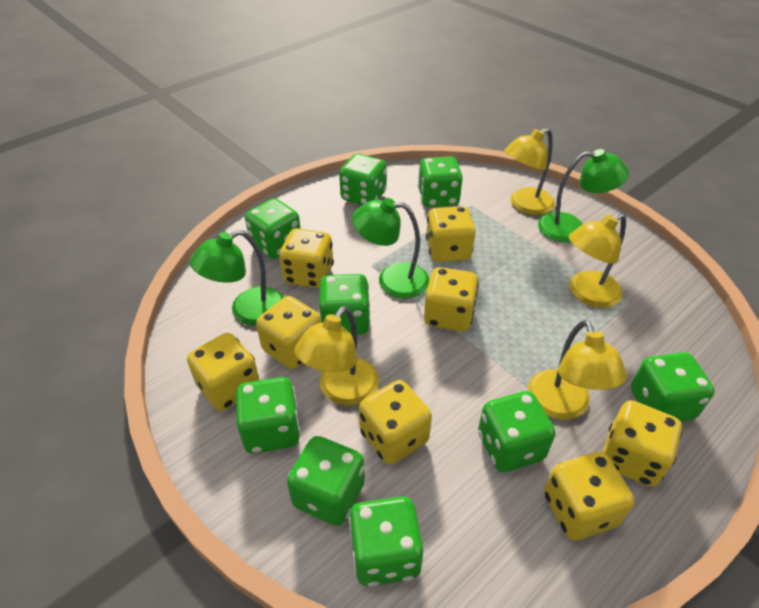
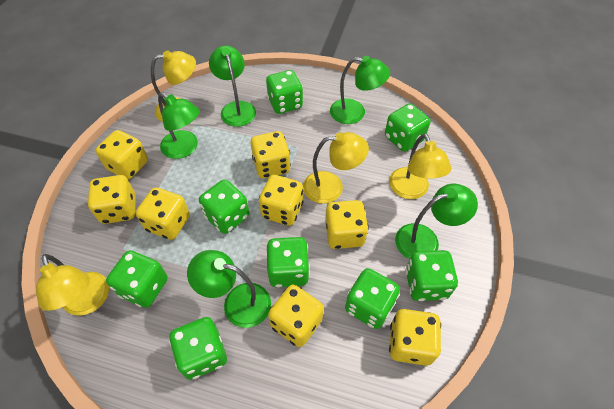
green dice: 9 -> 8
green lamp: 3 -> 5

